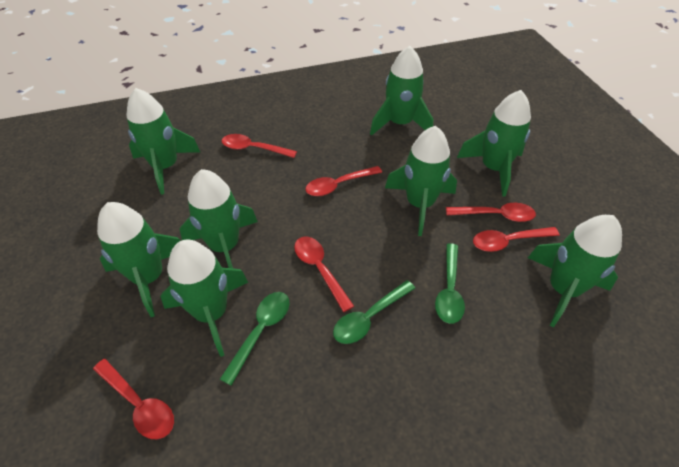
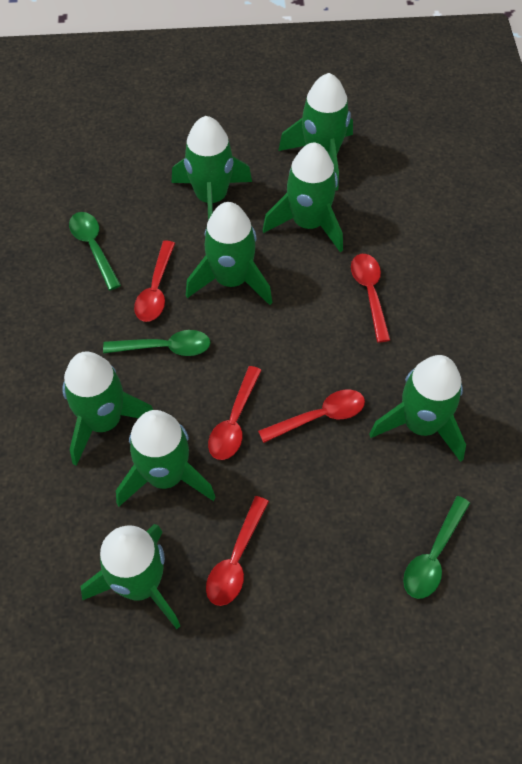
red spoon: 6 -> 5

